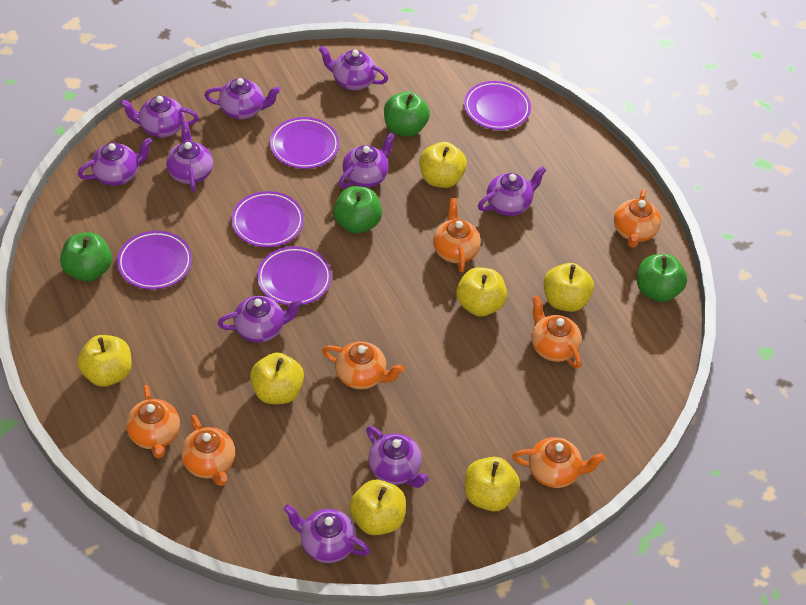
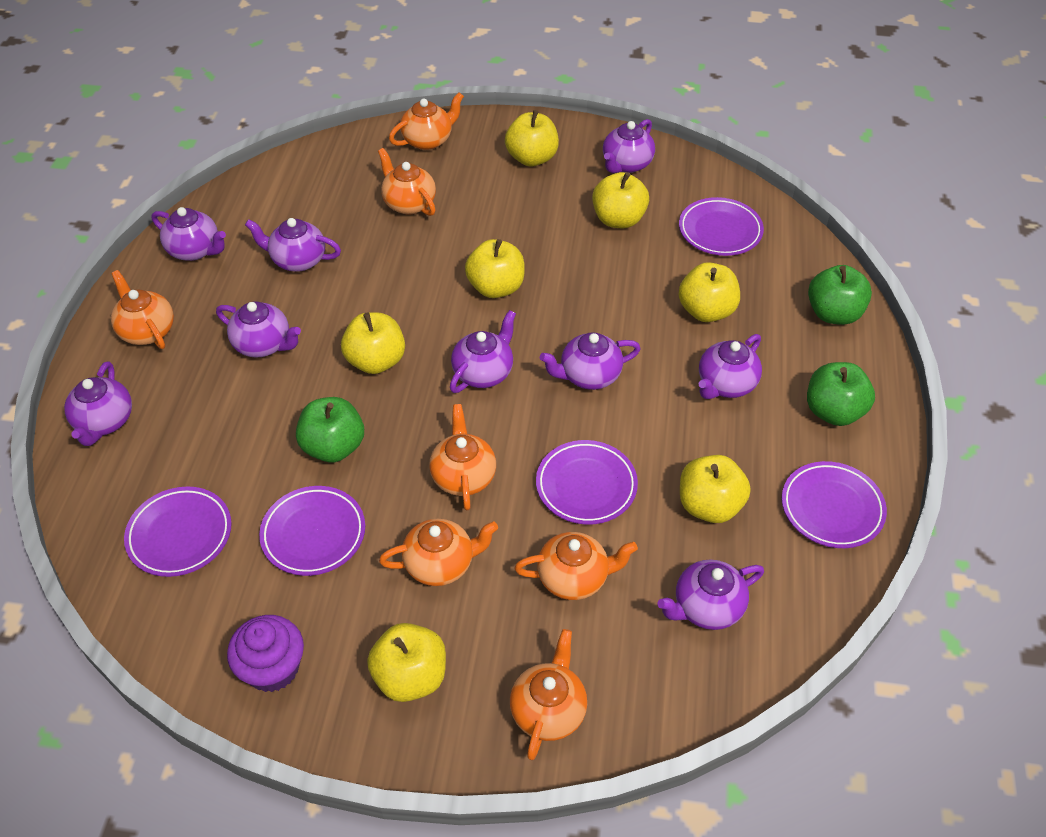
green apple: 4 -> 3
purple cupcake: 0 -> 1
purple teapot: 10 -> 9

